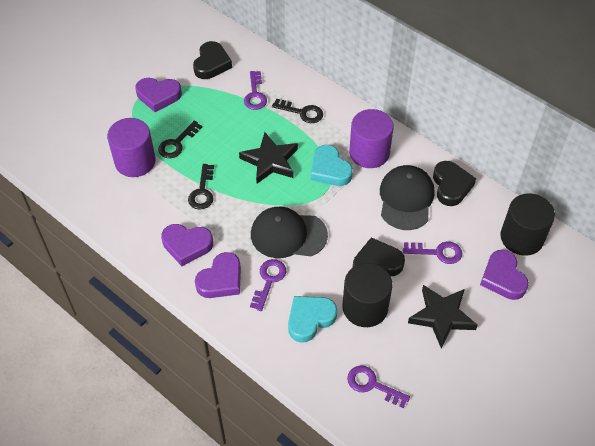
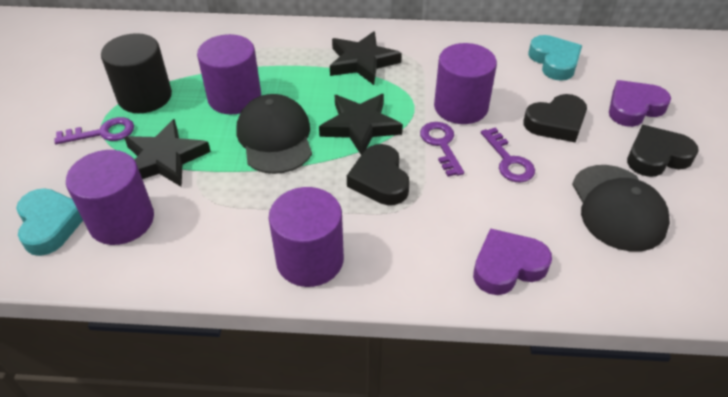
black cylinder: 2 -> 1
black key: 3 -> 0
black star: 2 -> 3
purple cylinder: 2 -> 4
purple heart: 4 -> 2
purple key: 4 -> 3

